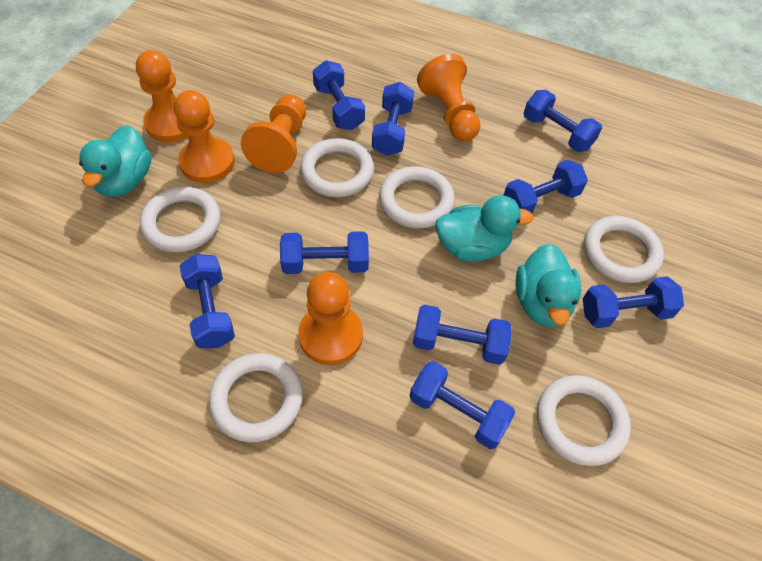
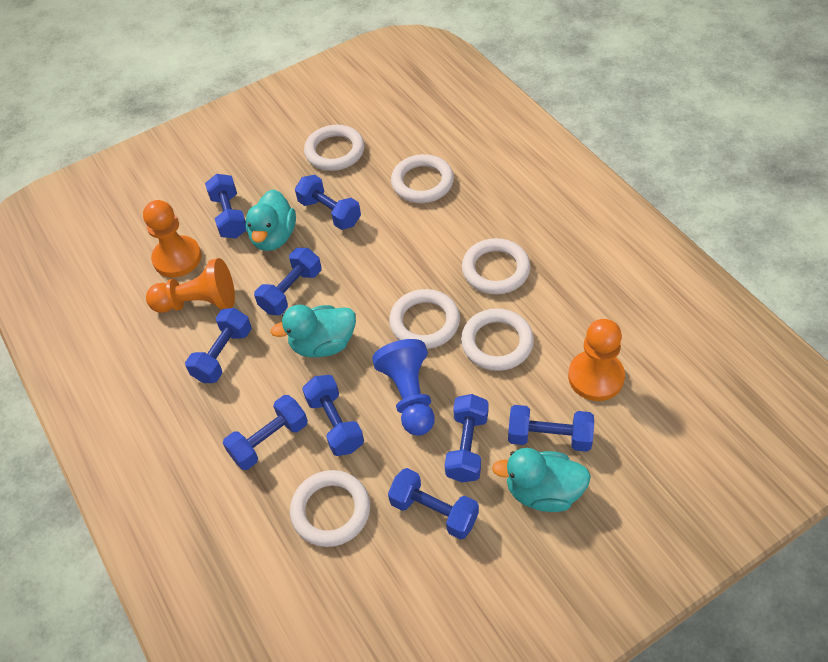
blue pawn: 0 -> 1
orange pawn: 5 -> 3

